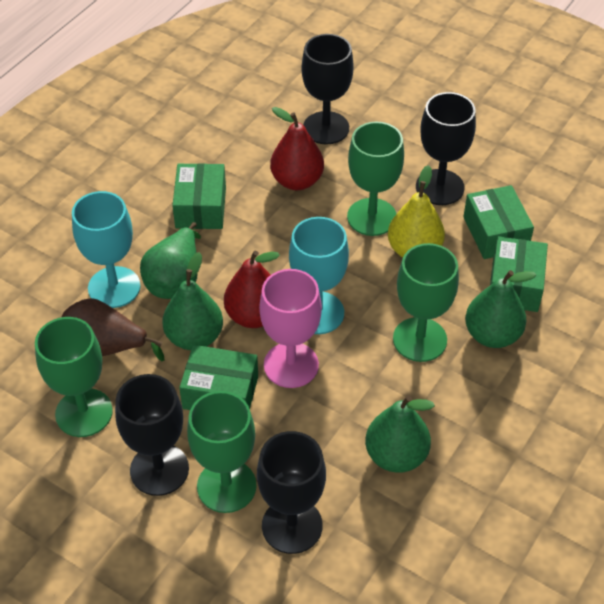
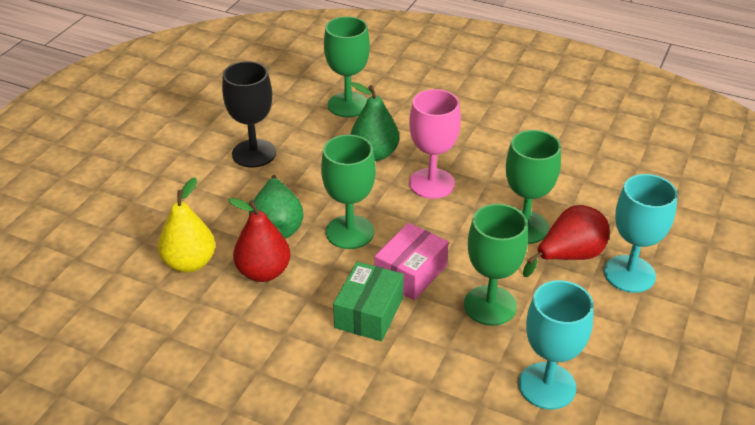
black goblet: 4 -> 1
brown pear: 1 -> 0
green box: 4 -> 1
green pear: 4 -> 2
pink box: 0 -> 1

